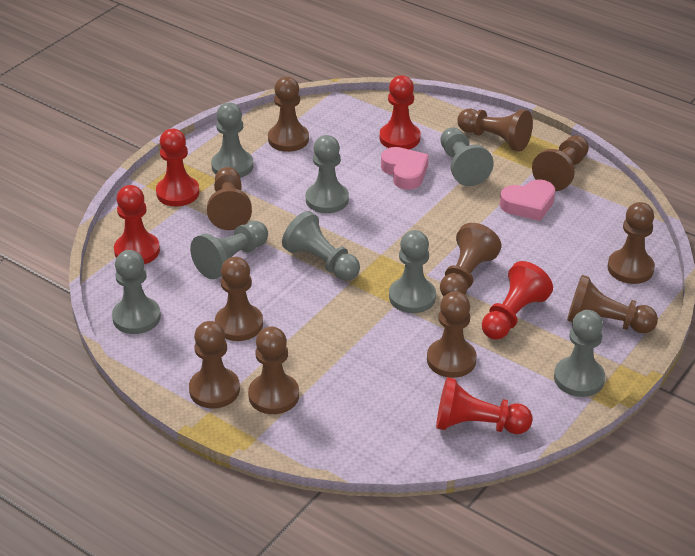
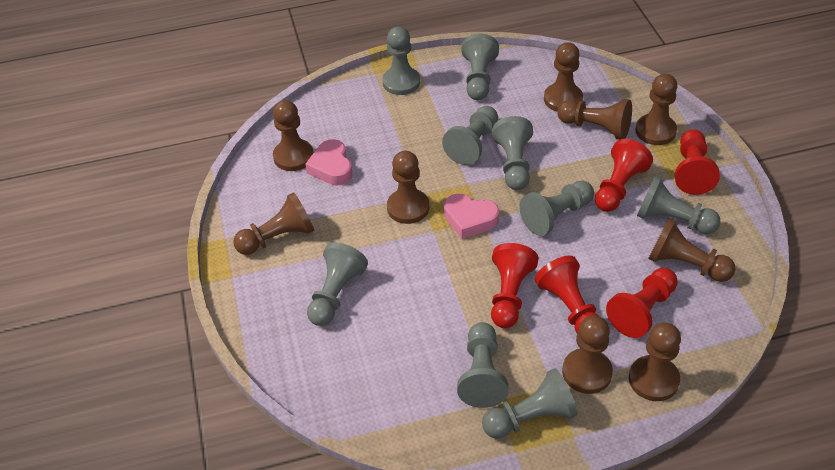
brown pawn: 11 -> 9
grey pawn: 8 -> 9

